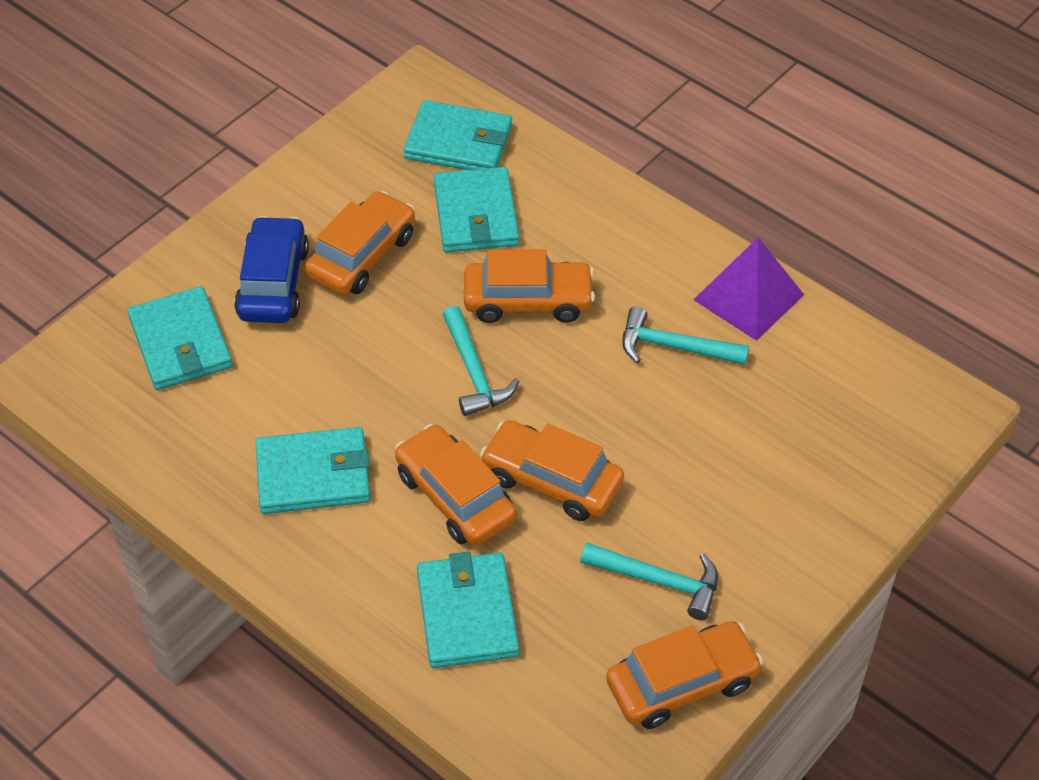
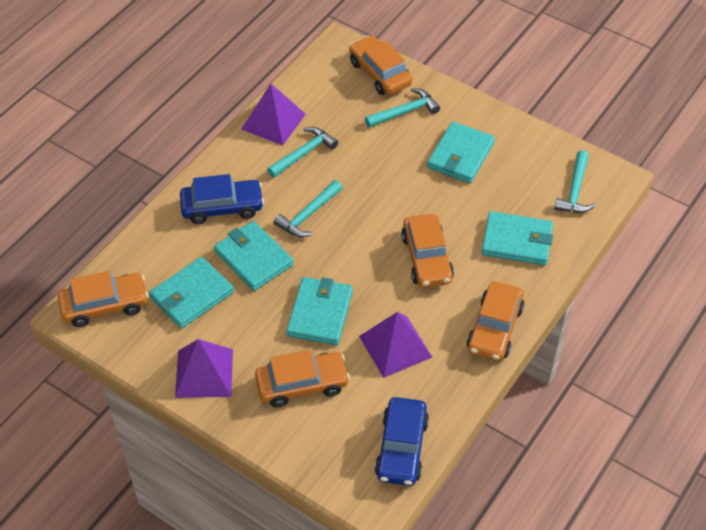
blue car: 1 -> 2
purple pyramid: 1 -> 3
turquoise hammer: 3 -> 4

